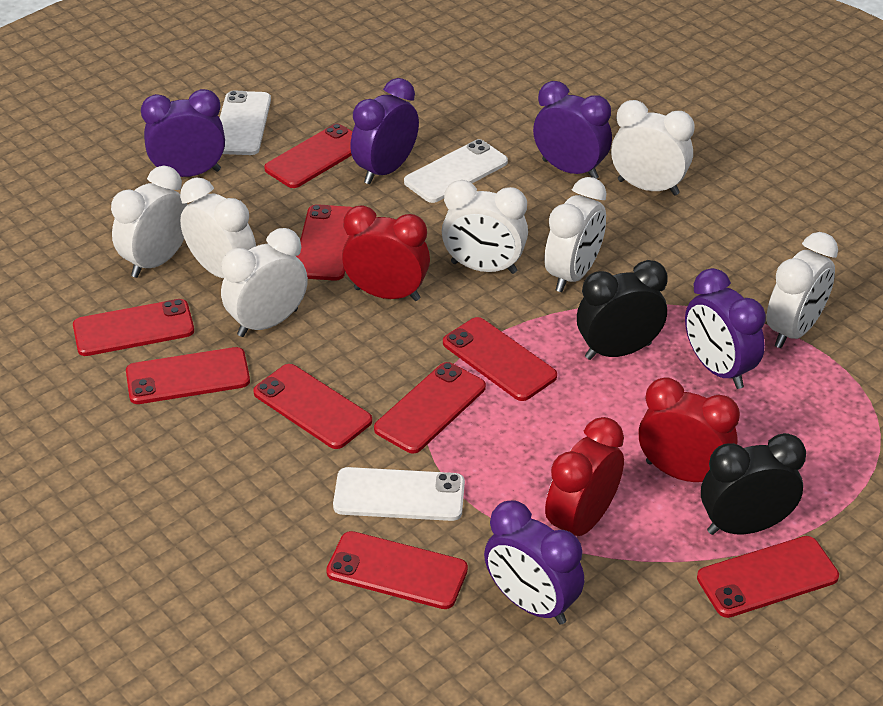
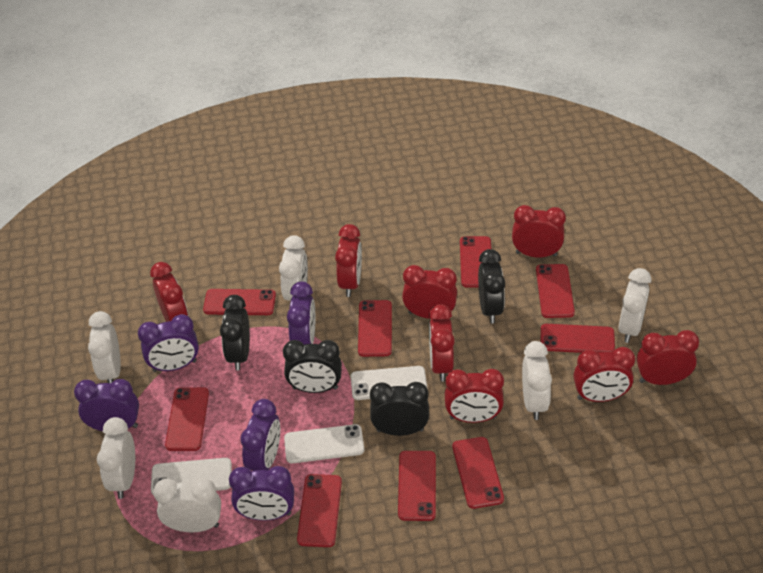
black clock: 2 -> 4
red clock: 3 -> 8
white clock: 7 -> 6

